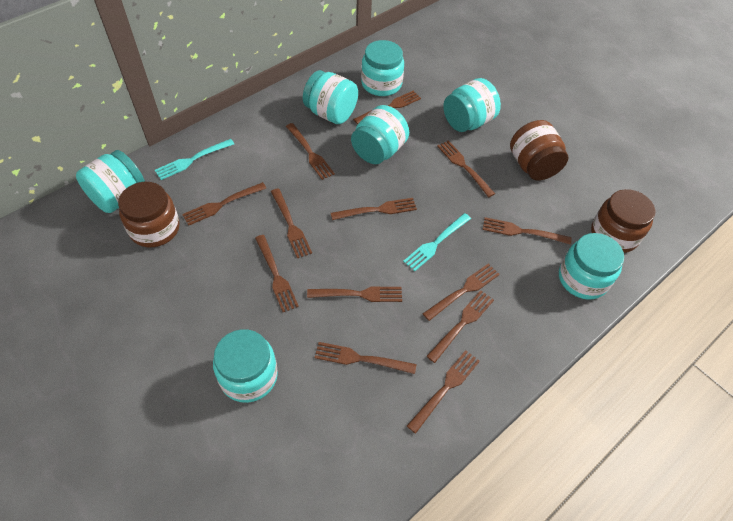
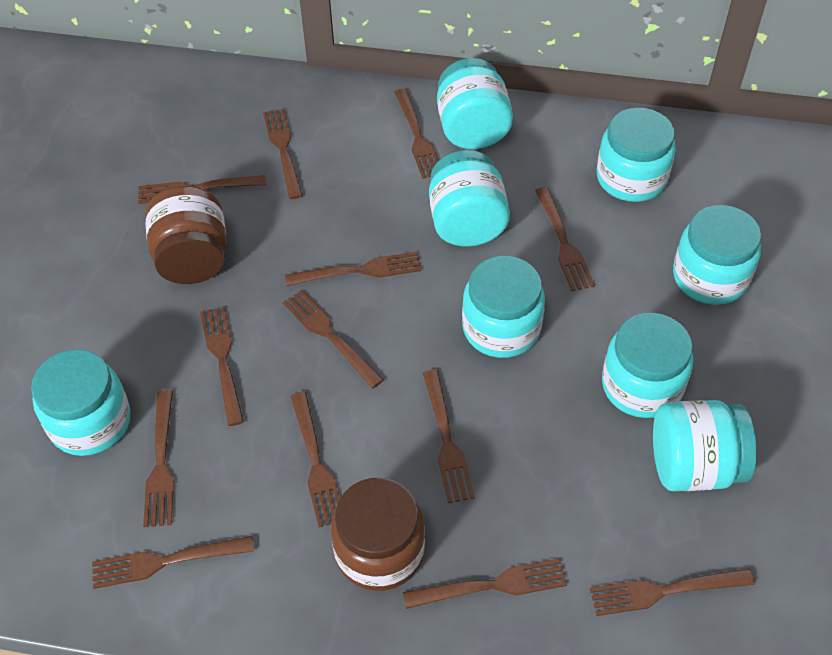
brown jar: 3 -> 2
turquoise fork: 2 -> 0
turquoise jar: 7 -> 8

